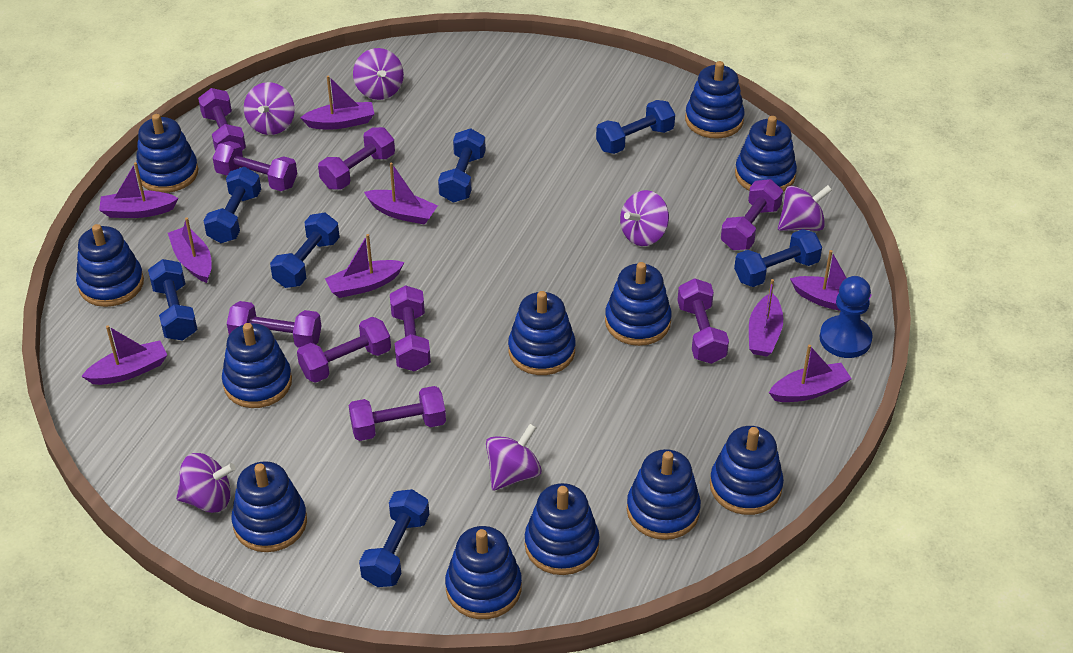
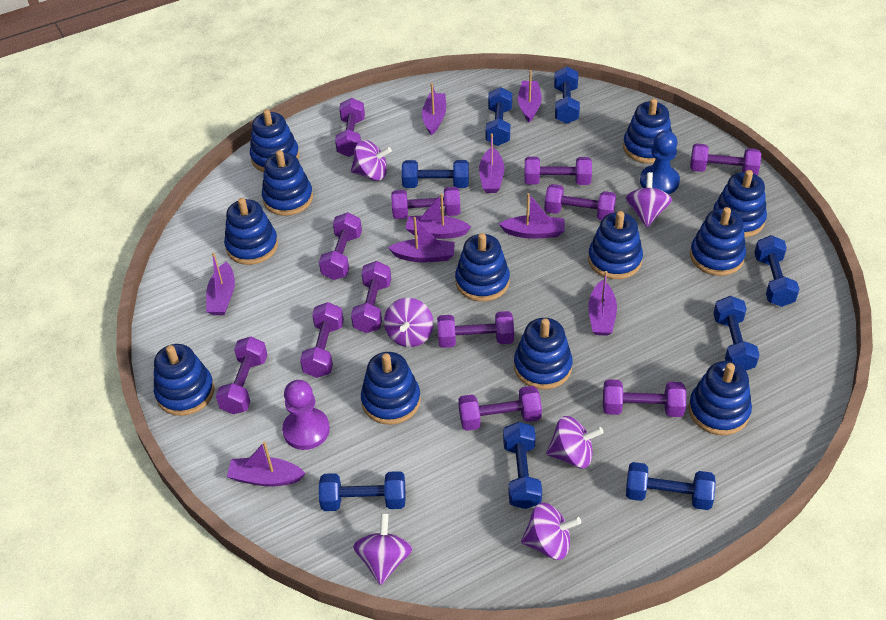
blue dumbbell: 7 -> 8
purple dumbbell: 9 -> 12
purple pawn: 0 -> 1

